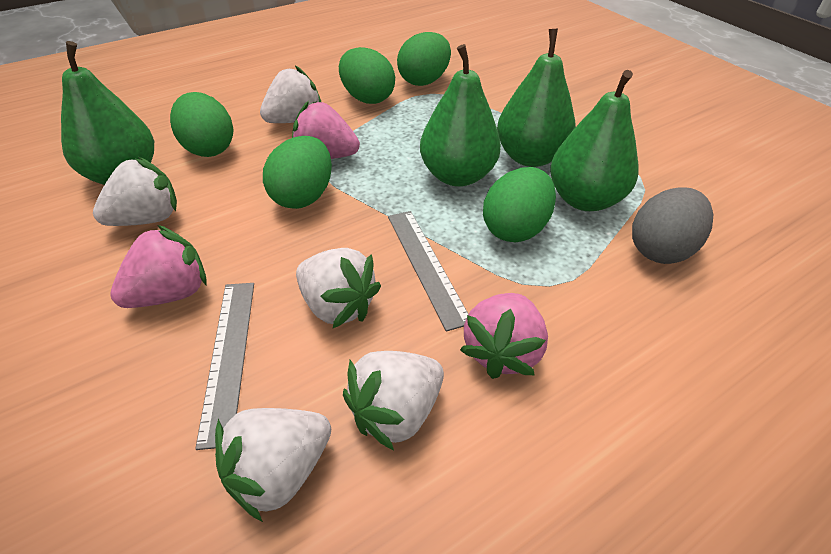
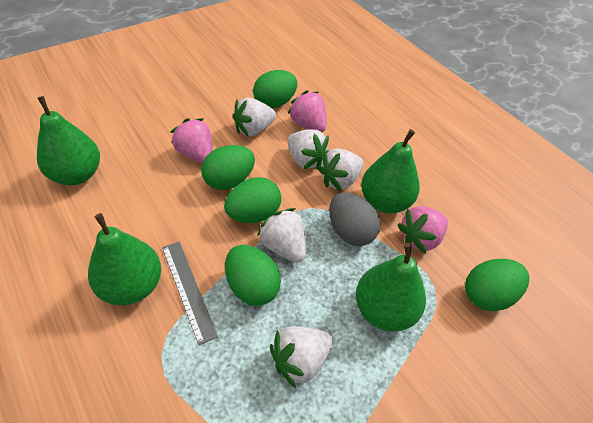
grey ruler: 2 -> 1

